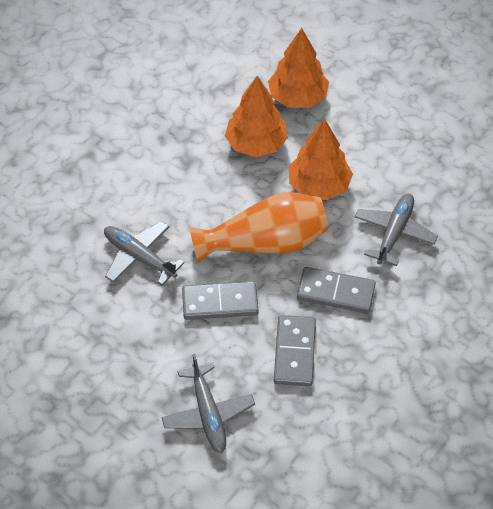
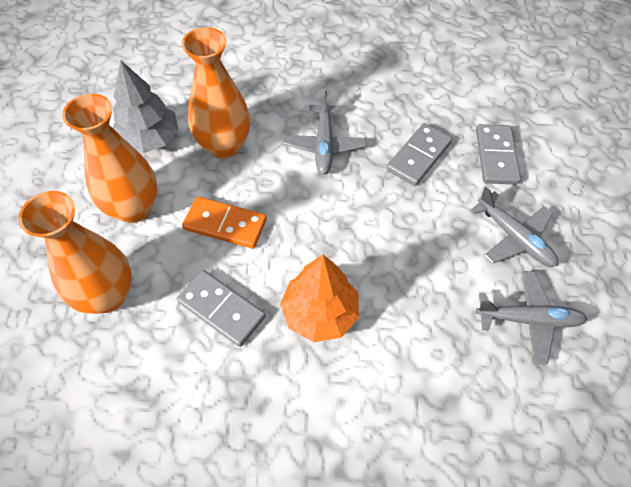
grey tree: 0 -> 1
orange domino: 0 -> 1
orange tree: 3 -> 1
orange vase: 1 -> 3

